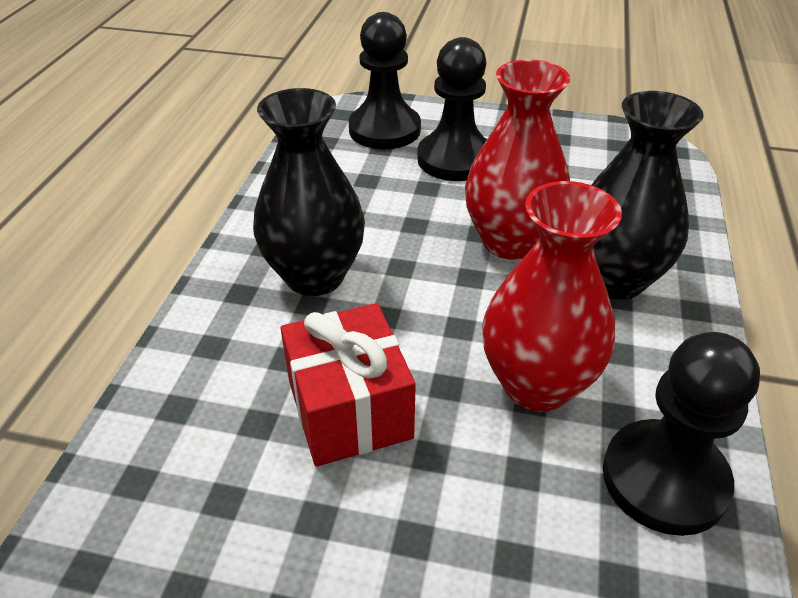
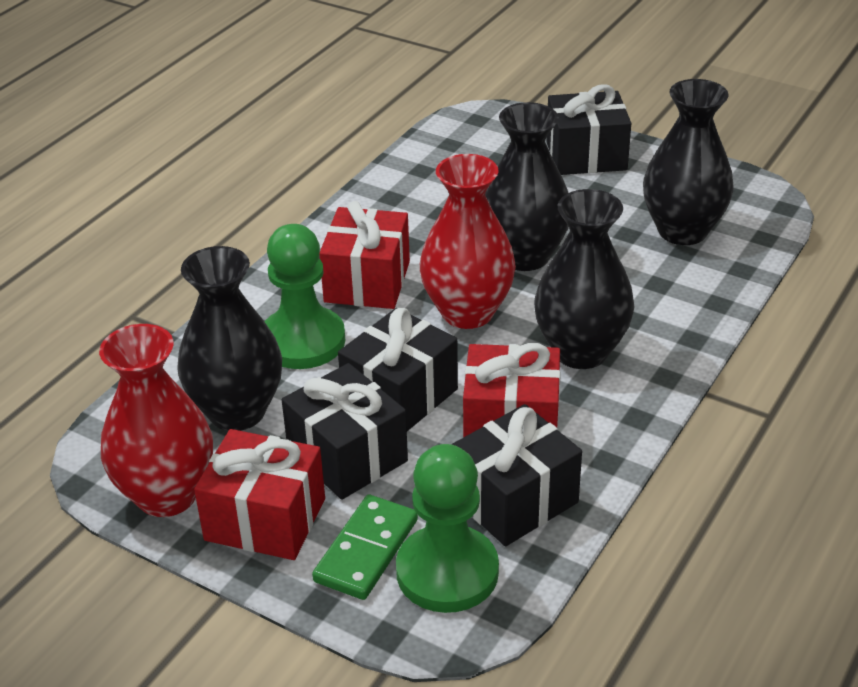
black gift: 0 -> 4
black pawn: 3 -> 0
black vase: 2 -> 4
green domino: 0 -> 1
green pawn: 0 -> 2
red gift: 1 -> 3

